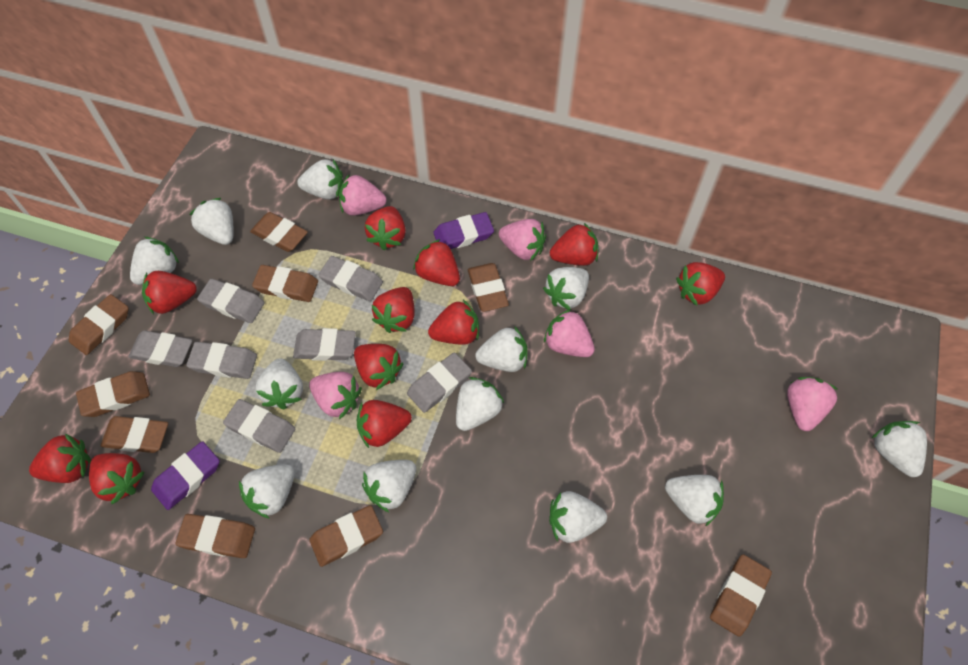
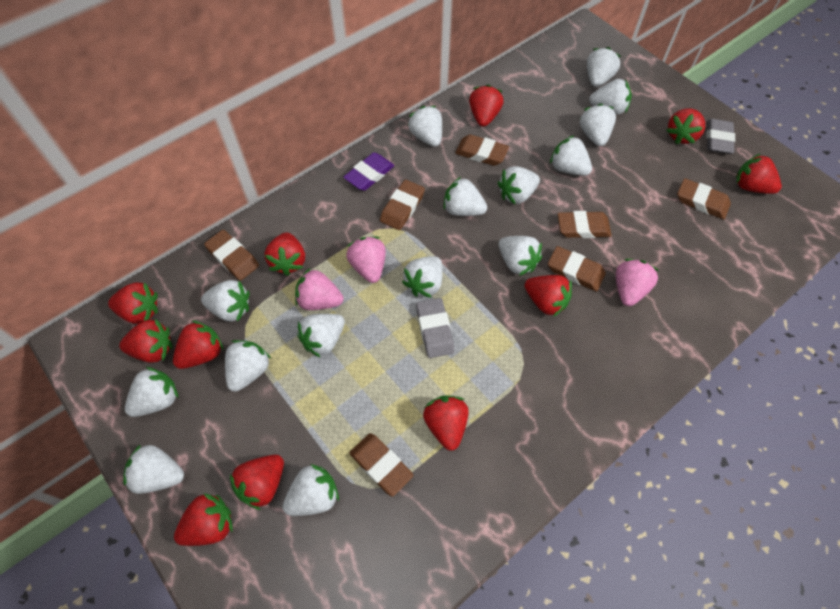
brown eraser: 9 -> 7
grey eraser: 7 -> 2
pink strawberry: 5 -> 3
purple eraser: 2 -> 1
white strawberry: 12 -> 15

